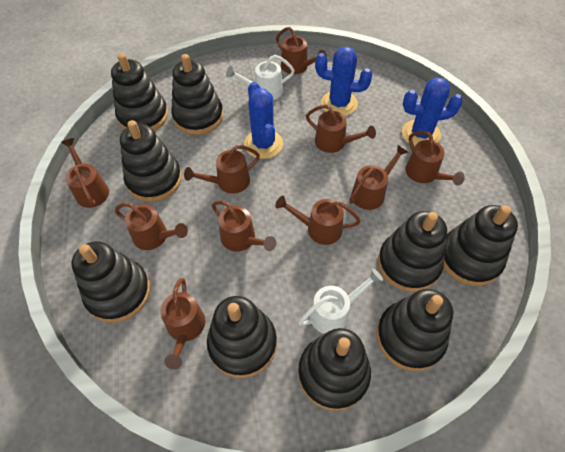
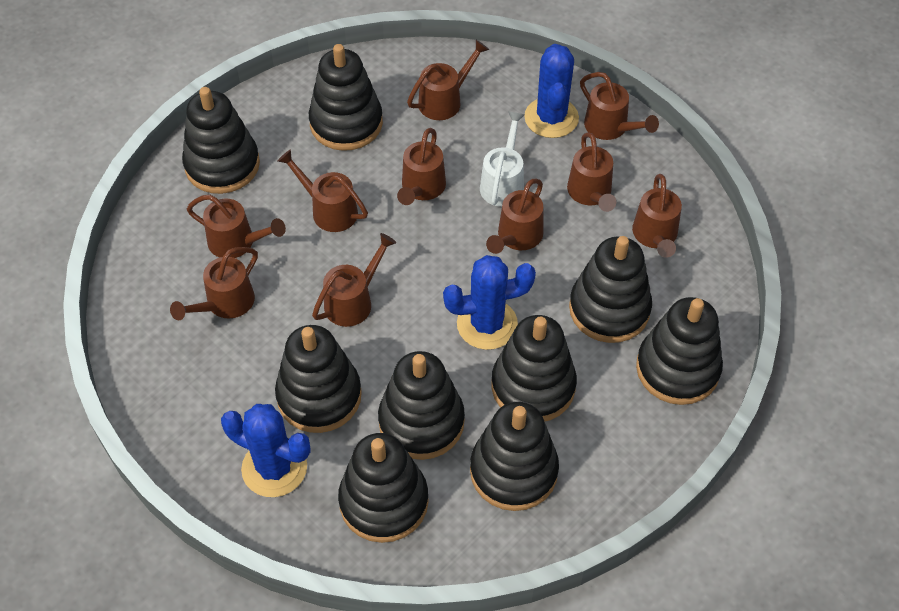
white watering can: 2 -> 1

